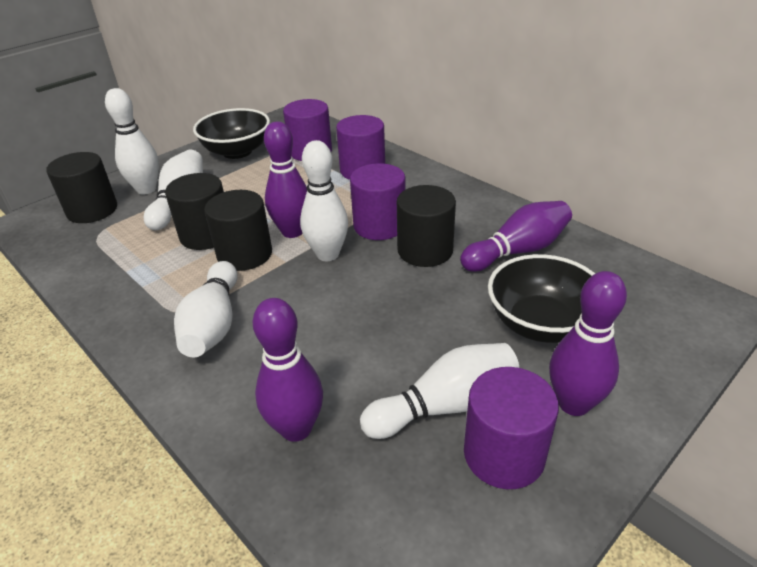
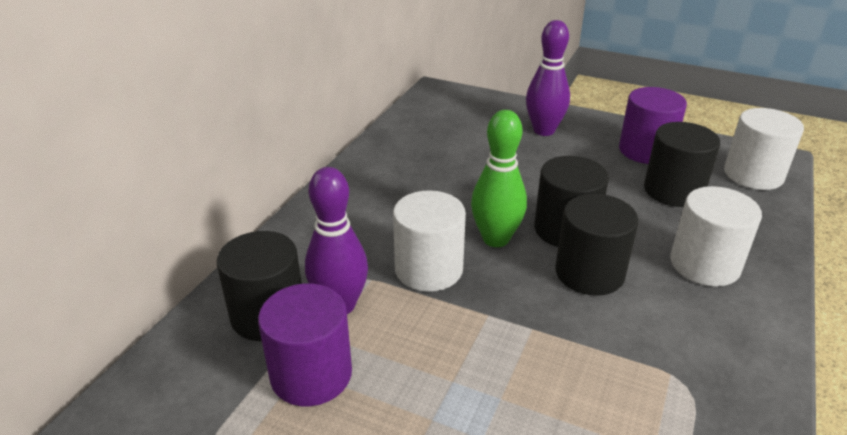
black bowl: 2 -> 0
green bowling pin: 0 -> 1
purple bowling pin: 4 -> 2
purple cylinder: 4 -> 2
white bowling pin: 5 -> 0
white cylinder: 0 -> 3

